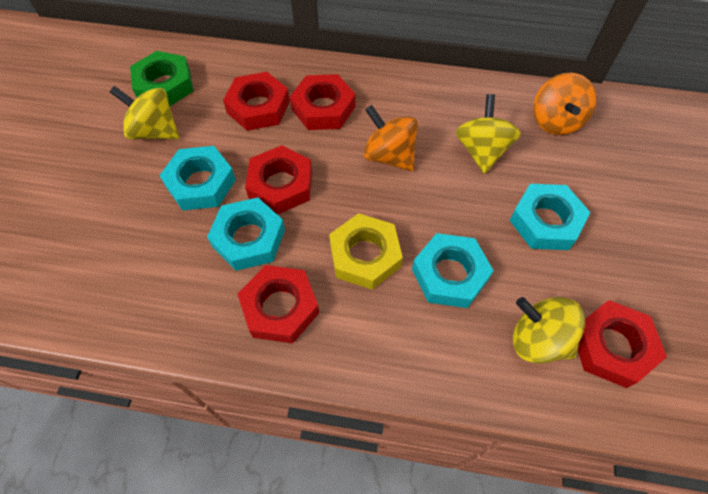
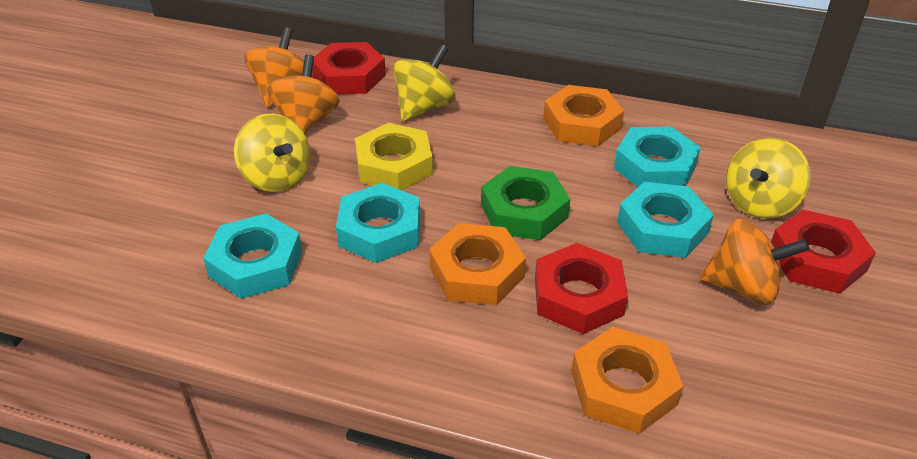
orange nut: 0 -> 3
orange spinning top: 2 -> 3
red nut: 5 -> 3

